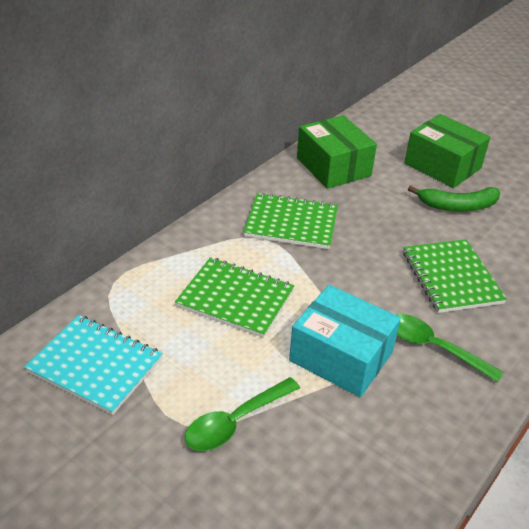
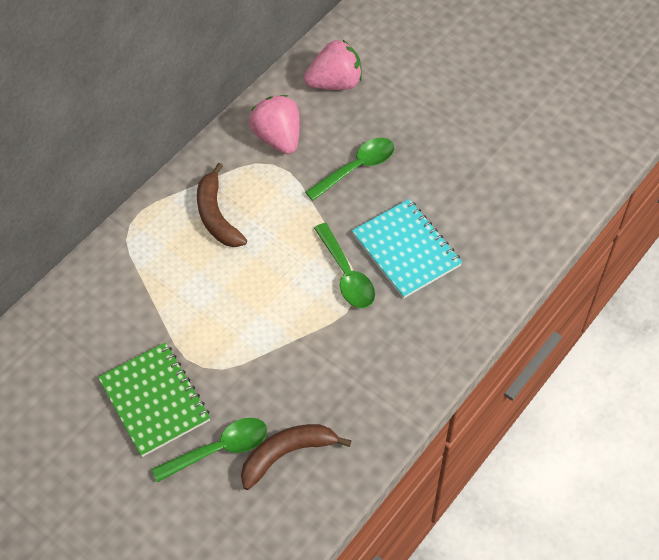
brown banana: 0 -> 2
green banana: 1 -> 0
green box: 2 -> 0
green notebook: 3 -> 1
green spoon: 2 -> 3
pink strawberry: 0 -> 2
turquoise box: 1 -> 0

